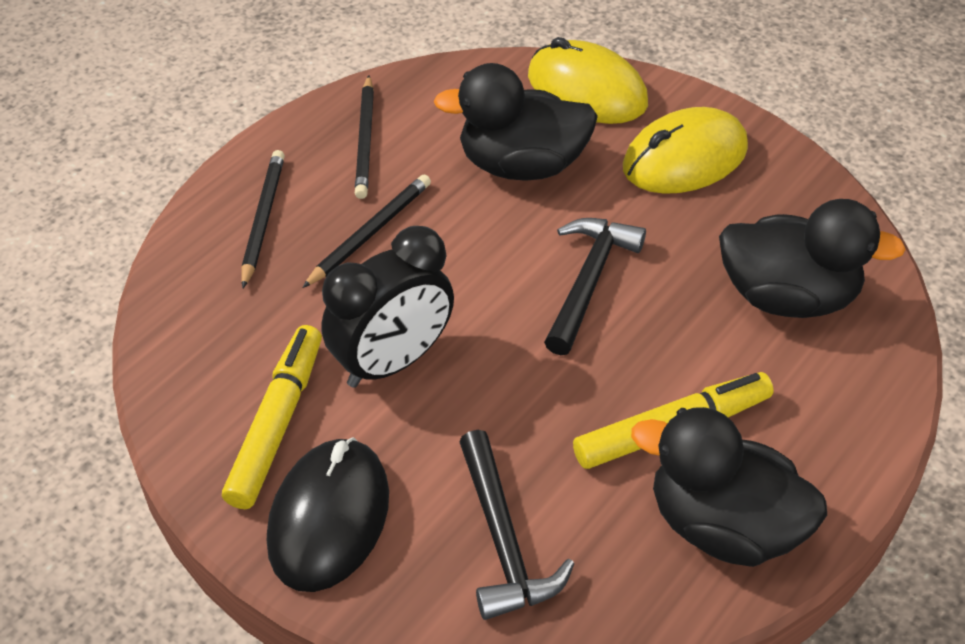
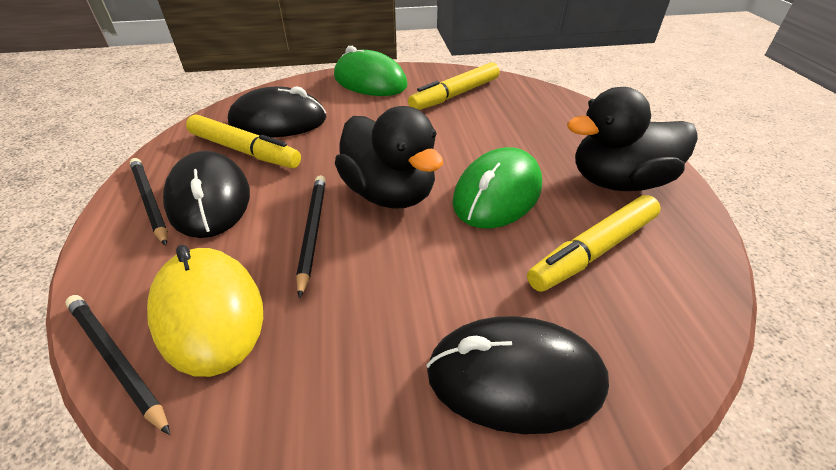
black clock: 1 -> 0
black duck: 3 -> 2
black hammer: 2 -> 0
black mouse: 1 -> 3
green mouse: 0 -> 2
yellow marker: 2 -> 3
yellow mouse: 2 -> 1

